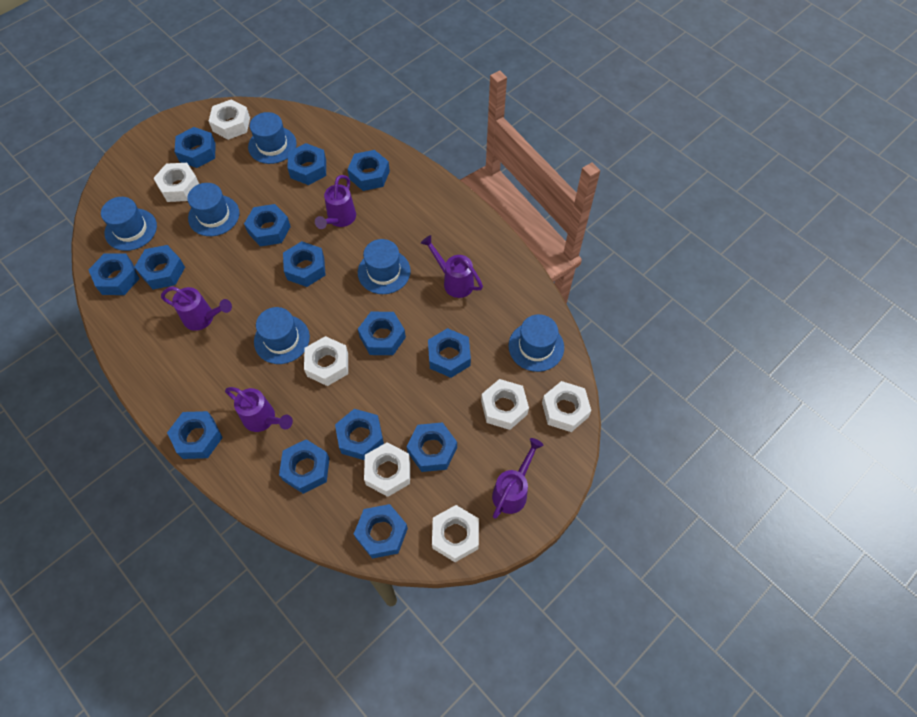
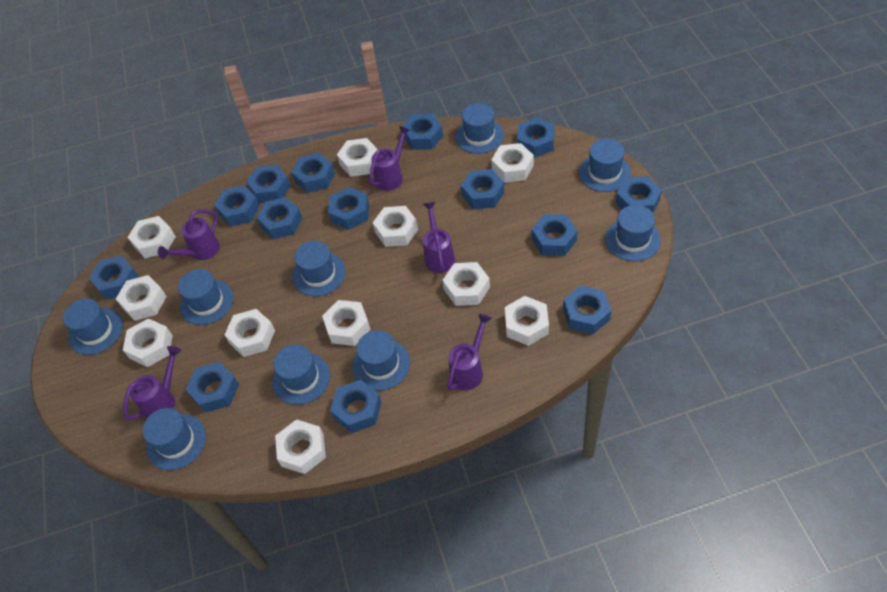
blue hat: 6 -> 9
white nut: 7 -> 11

